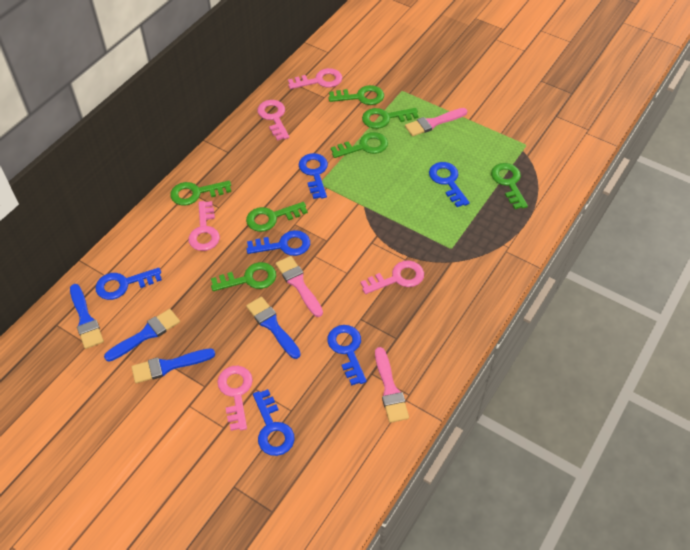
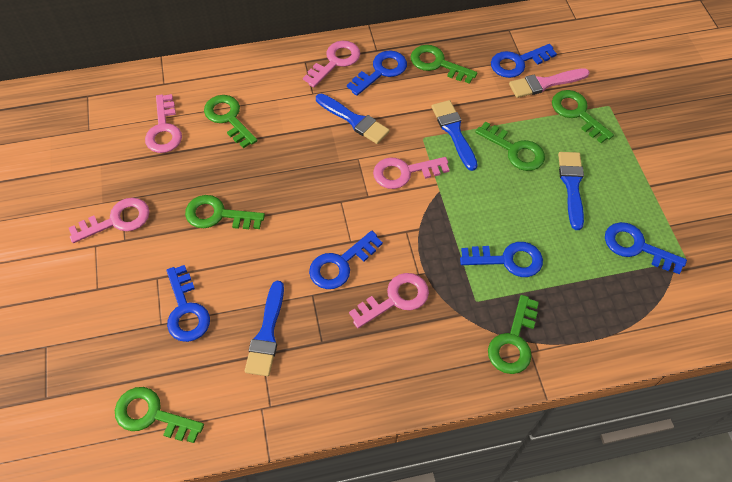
pink brush: 3 -> 1

